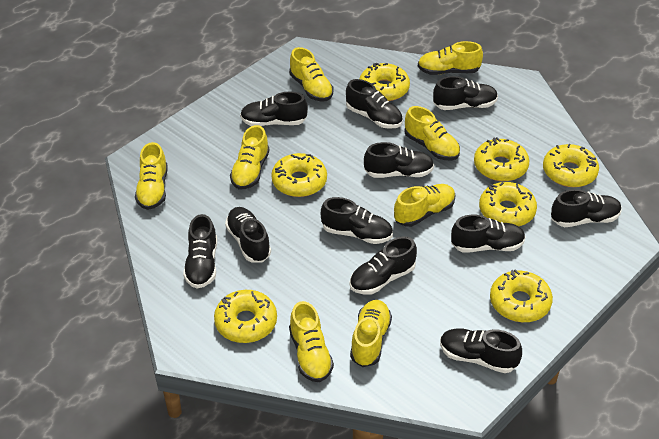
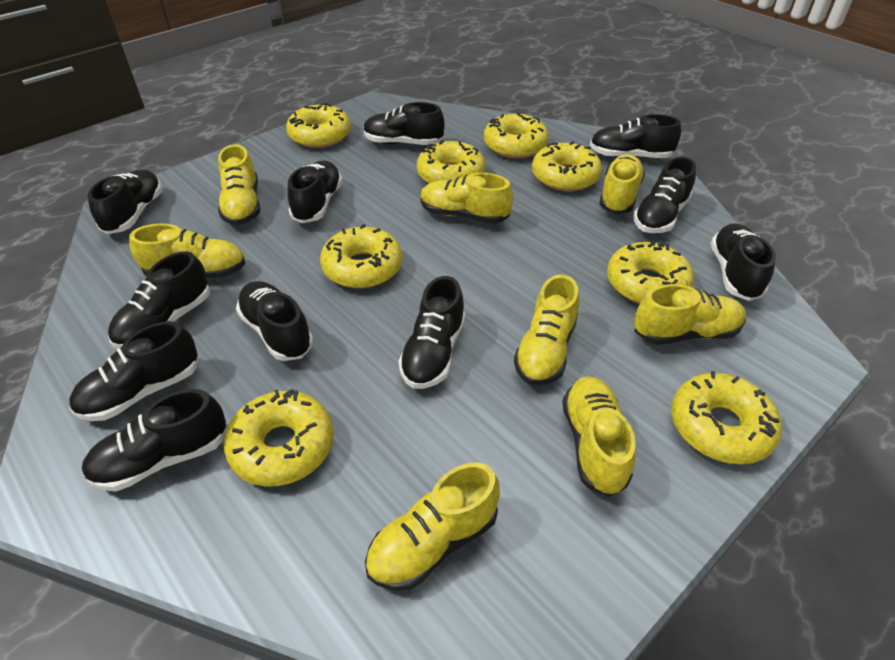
yellow donut: 7 -> 8

